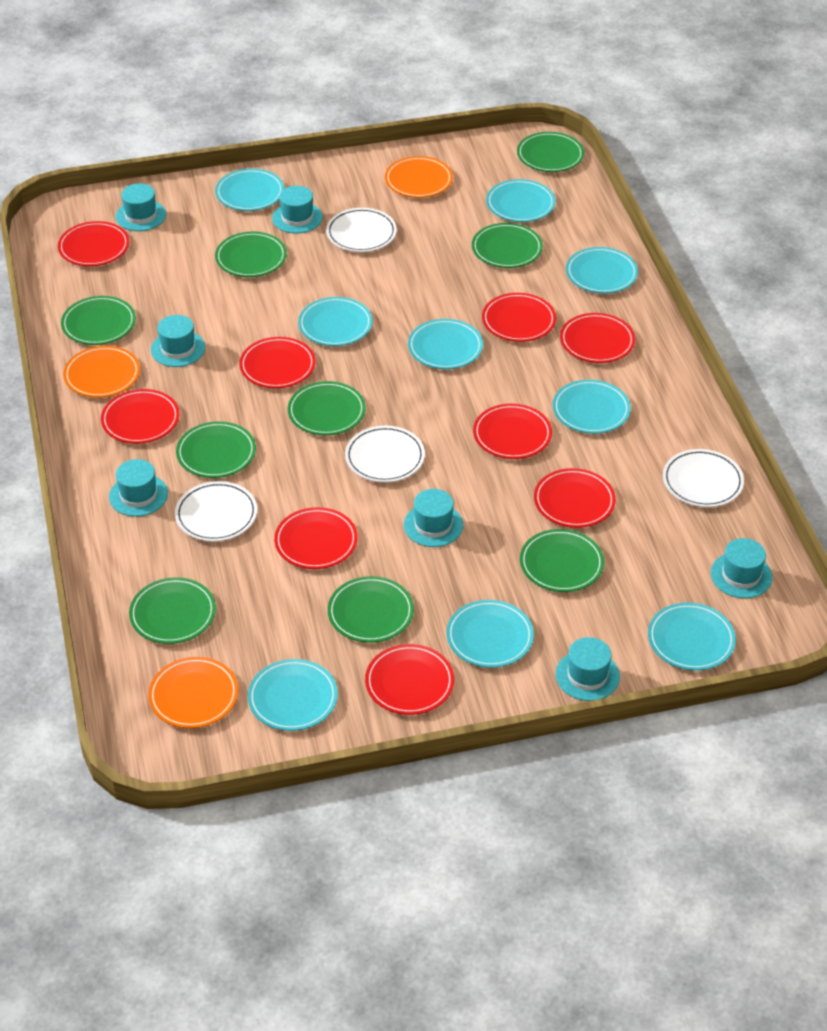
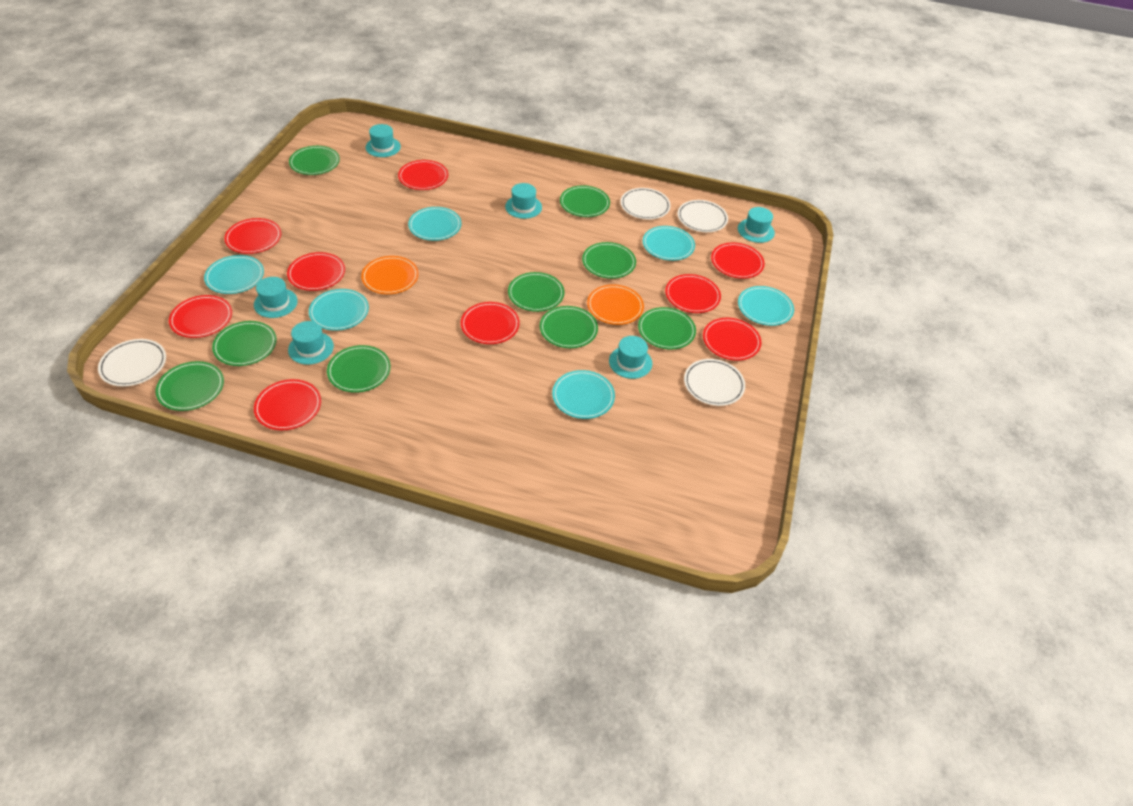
orange plate: 3 -> 2
turquoise hat: 7 -> 6
turquoise plate: 9 -> 6

